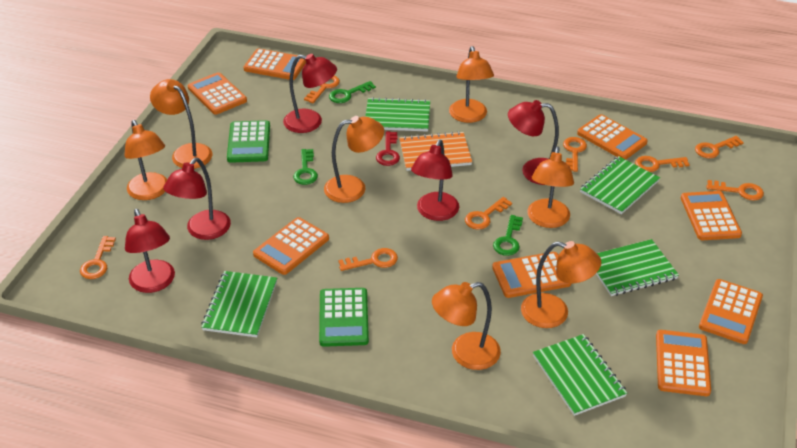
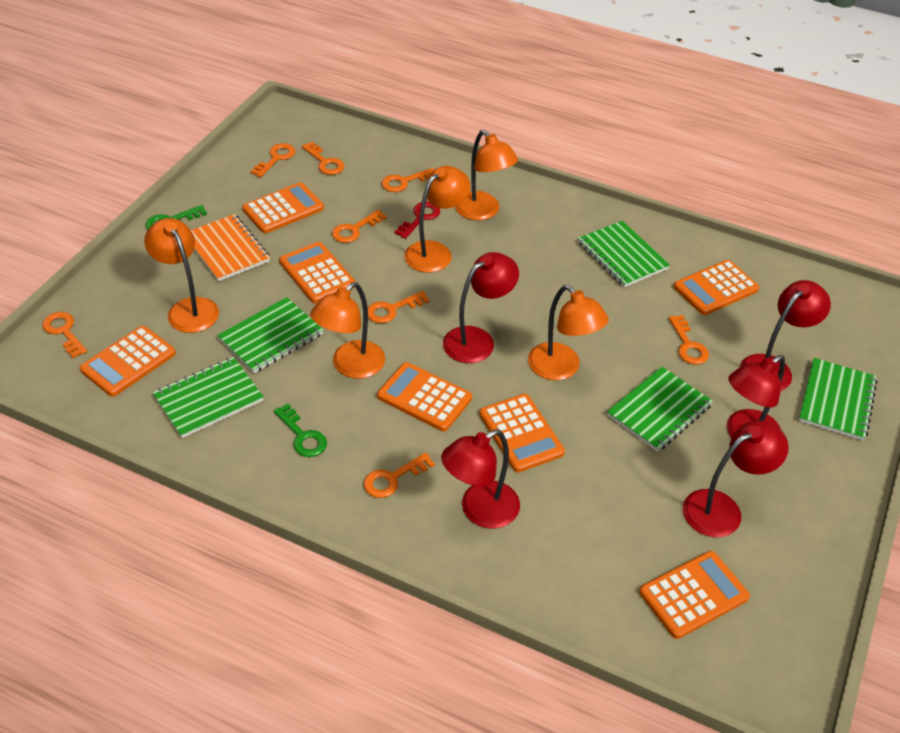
green calculator: 2 -> 0
green key: 3 -> 2
orange calculator: 8 -> 7
orange lamp: 7 -> 5

